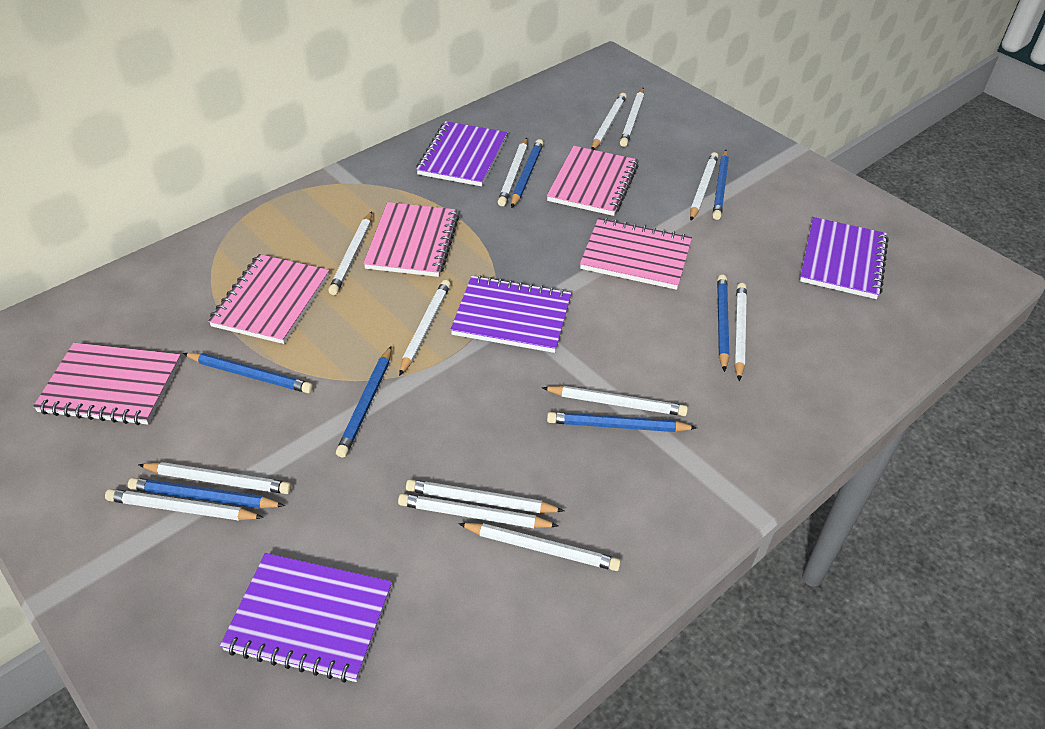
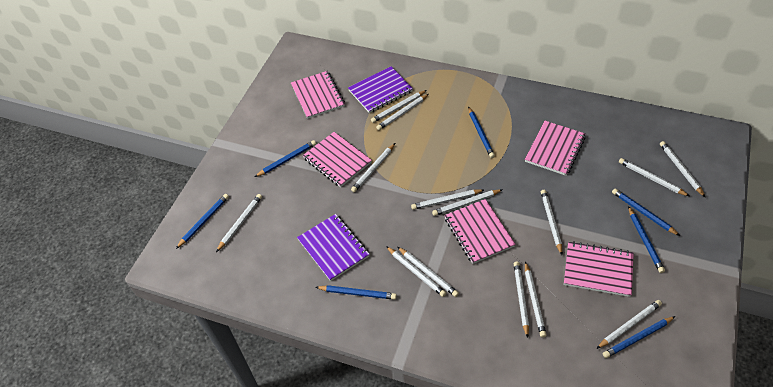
purple notebook: 4 -> 2
white pencil: 13 -> 14

